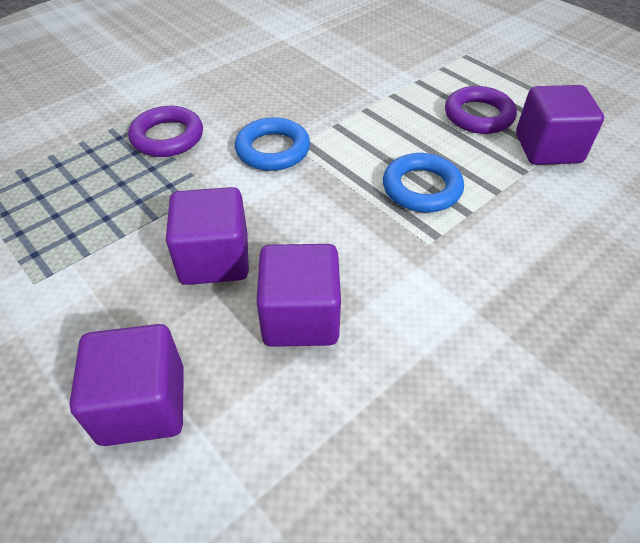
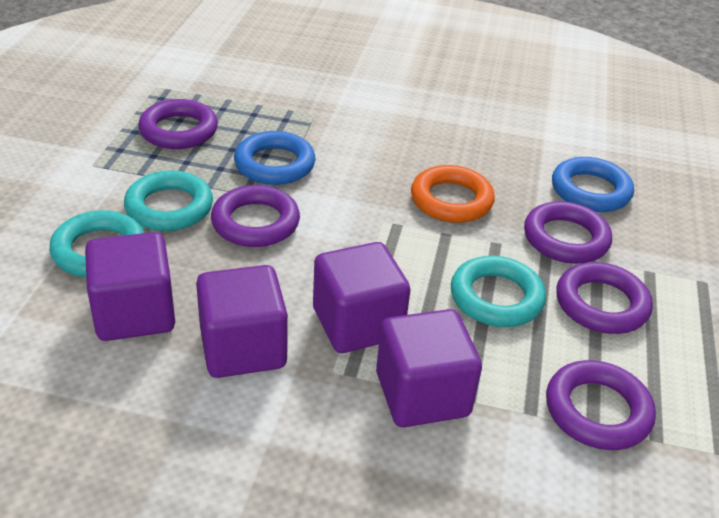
orange ring: 0 -> 1
purple ring: 2 -> 5
turquoise ring: 0 -> 3

